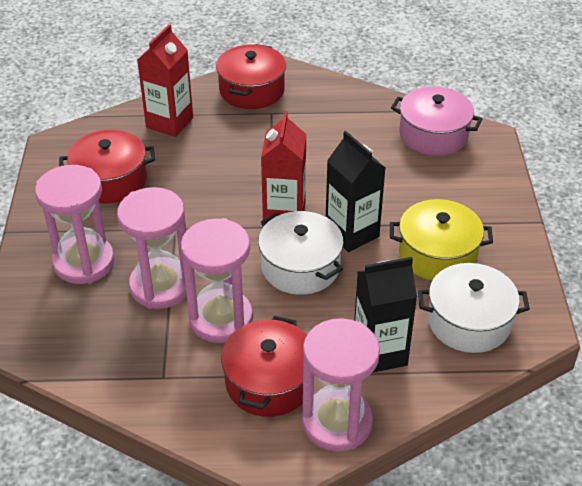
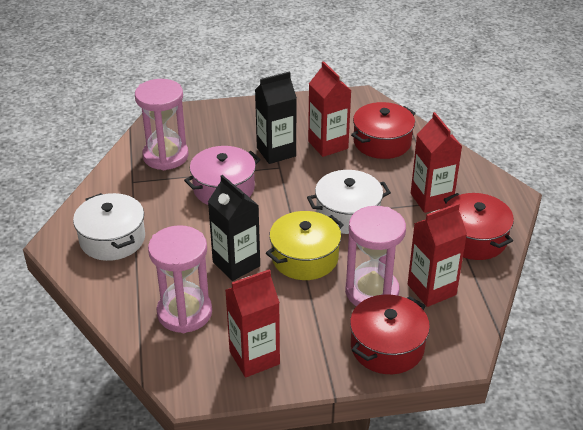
pink hourglass: 4 -> 3
red carton: 2 -> 4

